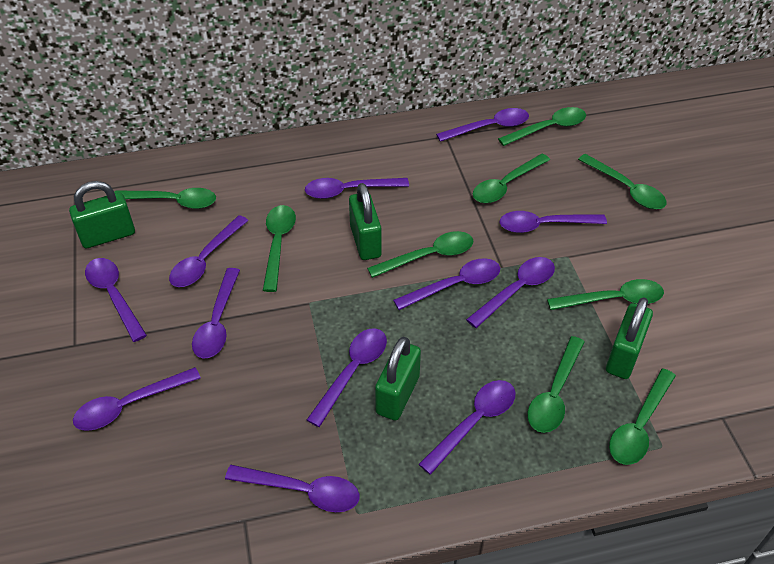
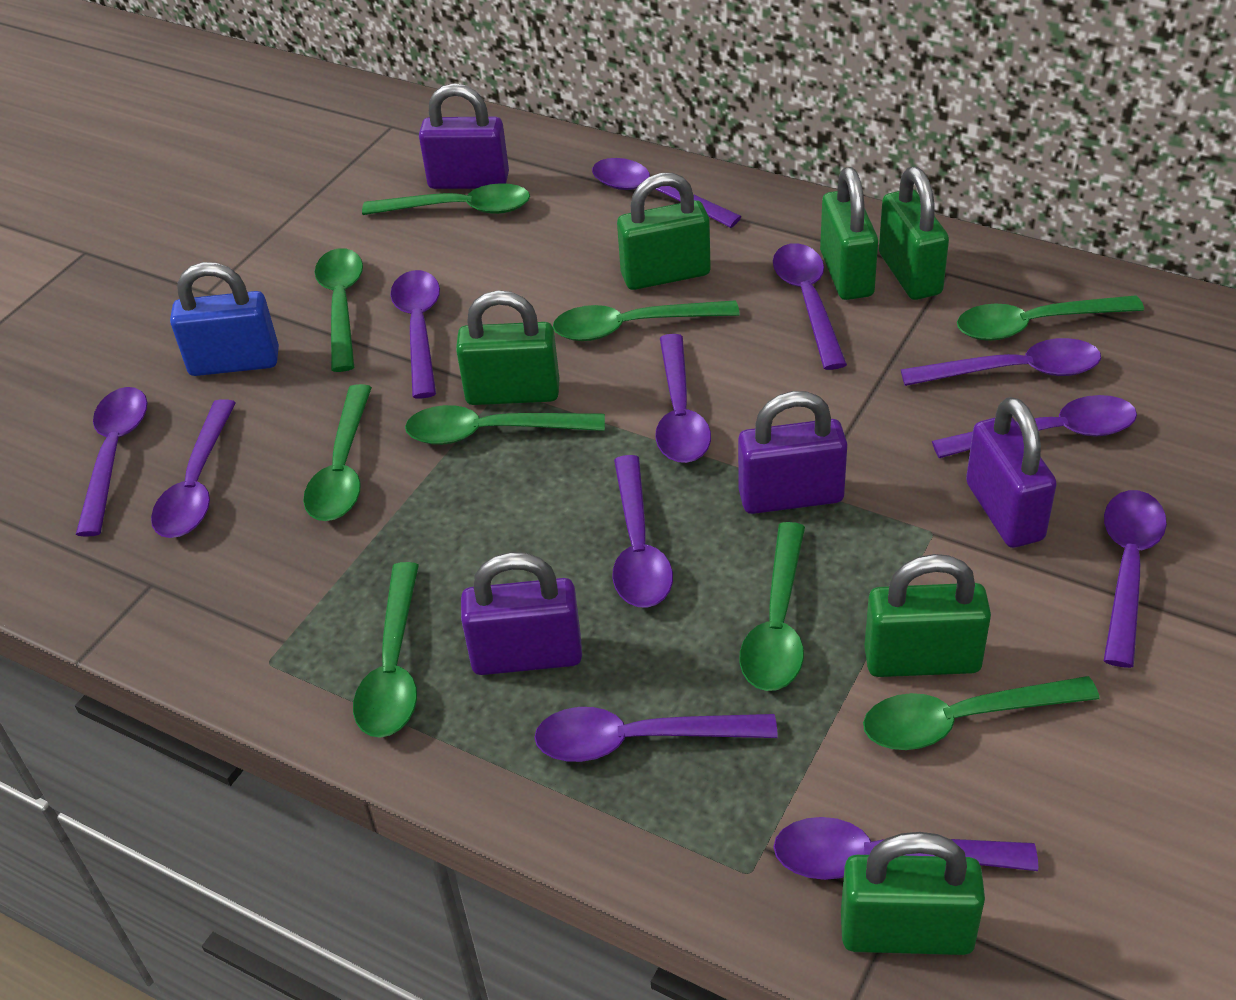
blue padlock: 0 -> 1
green padlock: 4 -> 6
purple padlock: 0 -> 4

